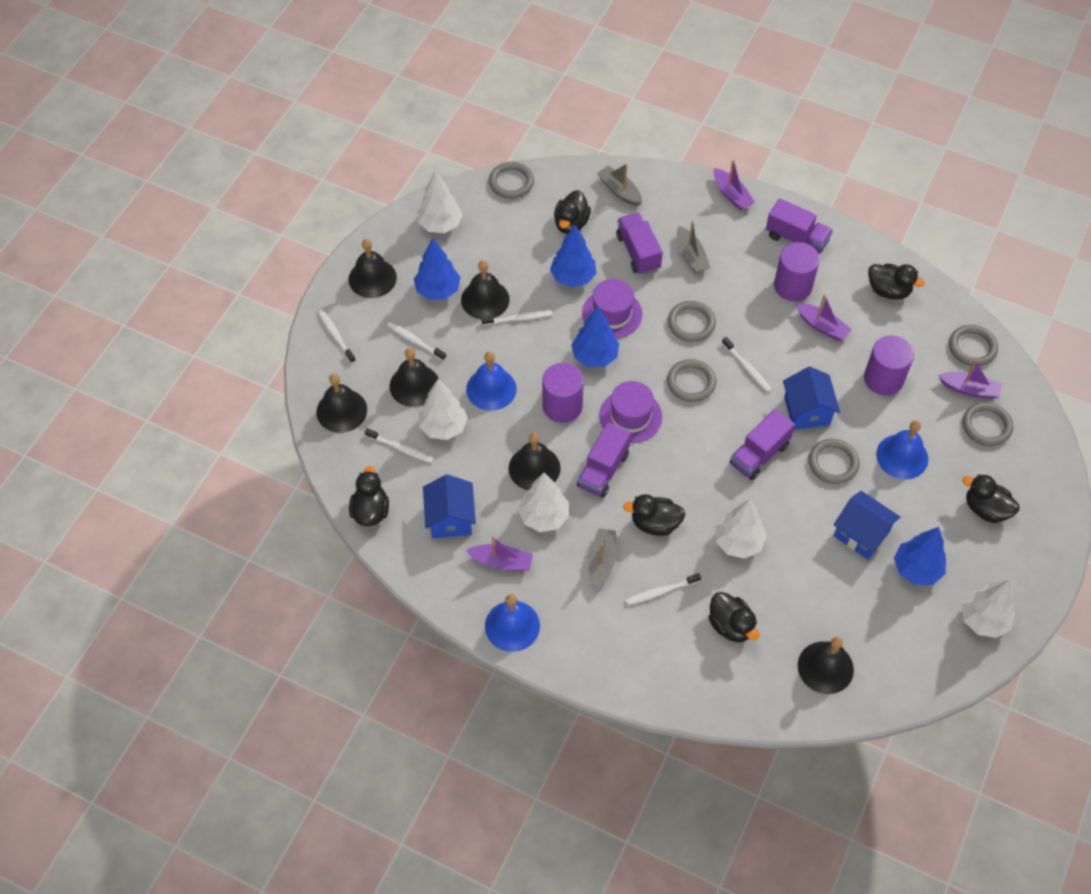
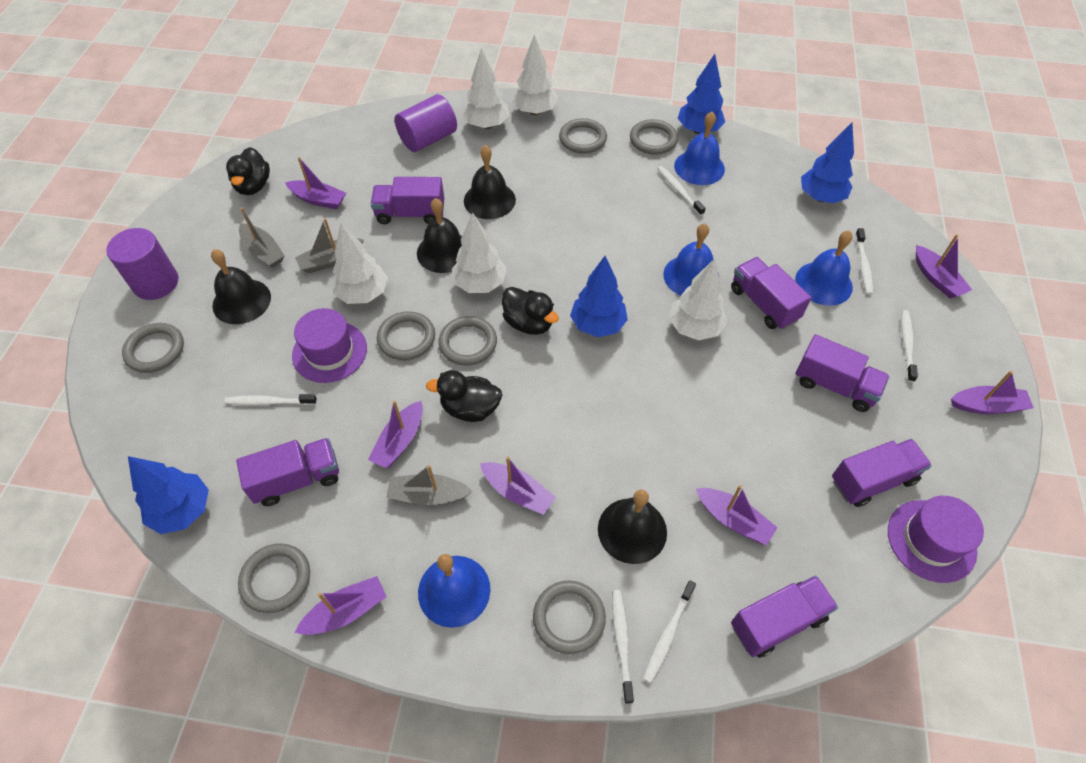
black bell: 6 -> 4
black duck: 6 -> 3
blue bell: 3 -> 4
blue house: 3 -> 0
grey ring: 6 -> 7
purple boat: 4 -> 7
purple cylinder: 3 -> 2
purple truck: 4 -> 6

